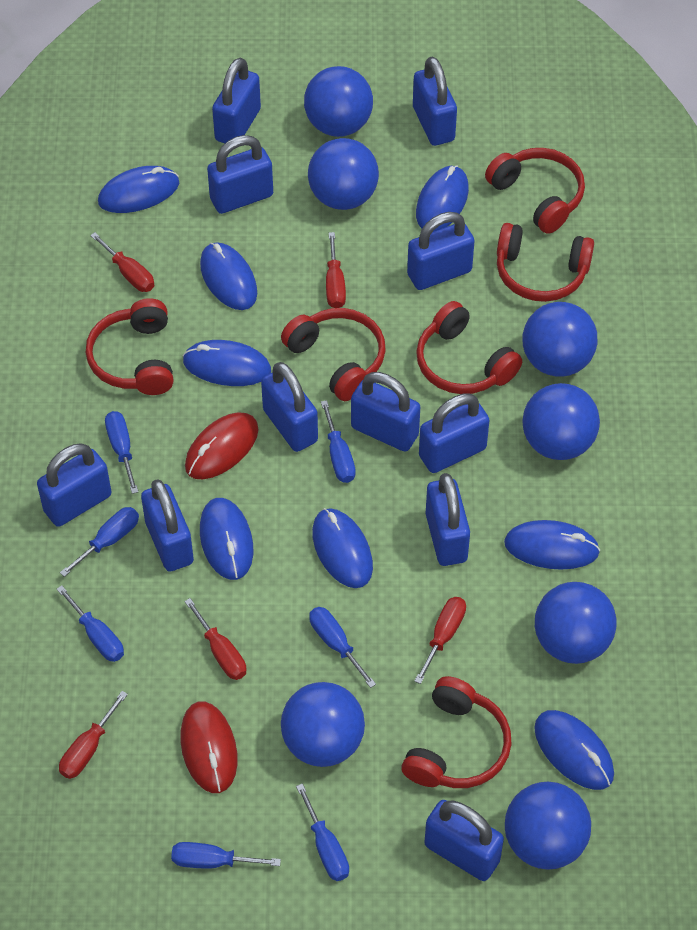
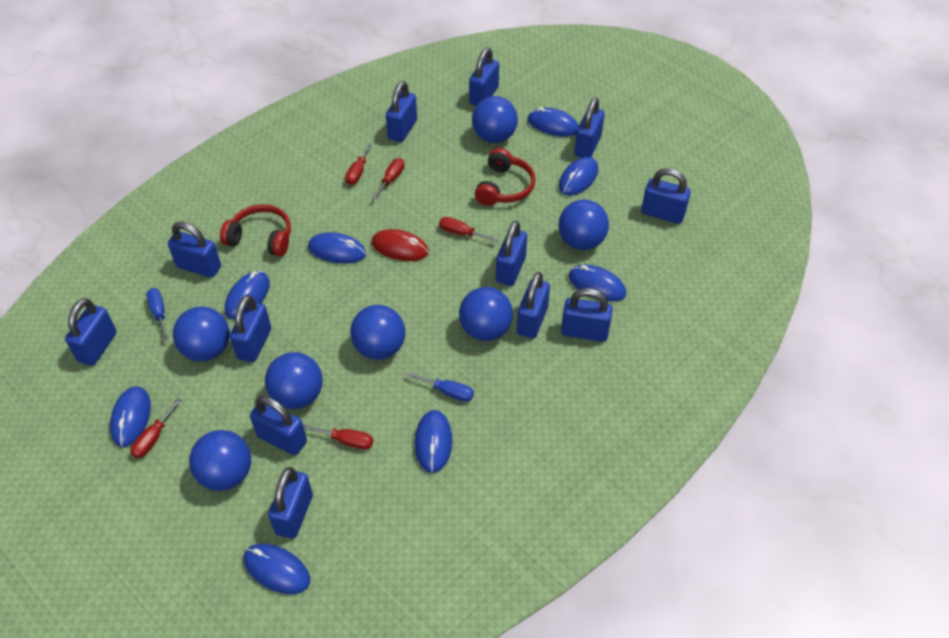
blue padlock: 11 -> 12
blue screwdriver: 7 -> 2
red headphones: 6 -> 2
red mouse: 2 -> 1

